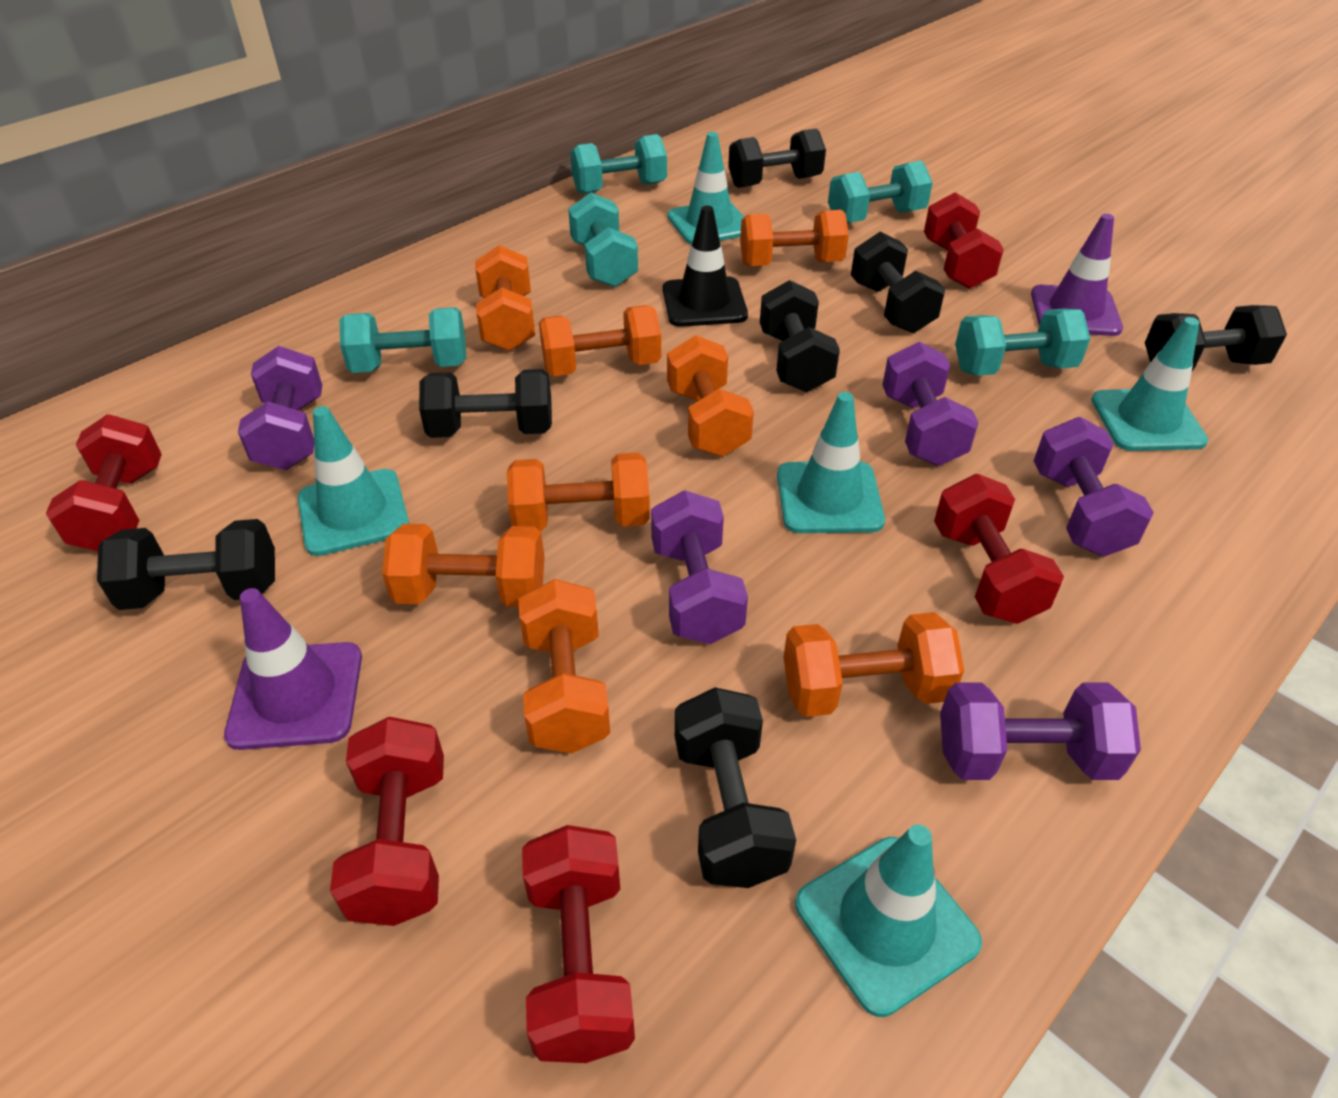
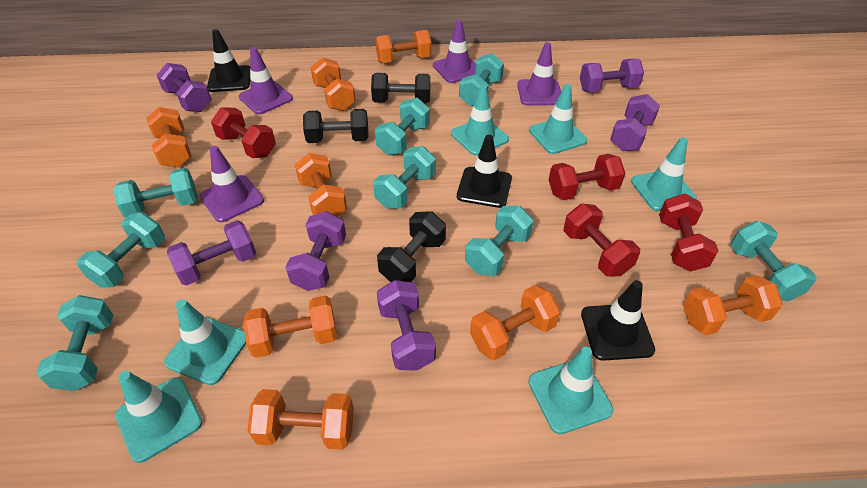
black dumbbell: 7 -> 3
black traffic cone: 1 -> 3
purple dumbbell: 5 -> 6
purple traffic cone: 2 -> 4
red dumbbell: 5 -> 4
turquoise dumbbell: 5 -> 8
turquoise traffic cone: 5 -> 6

